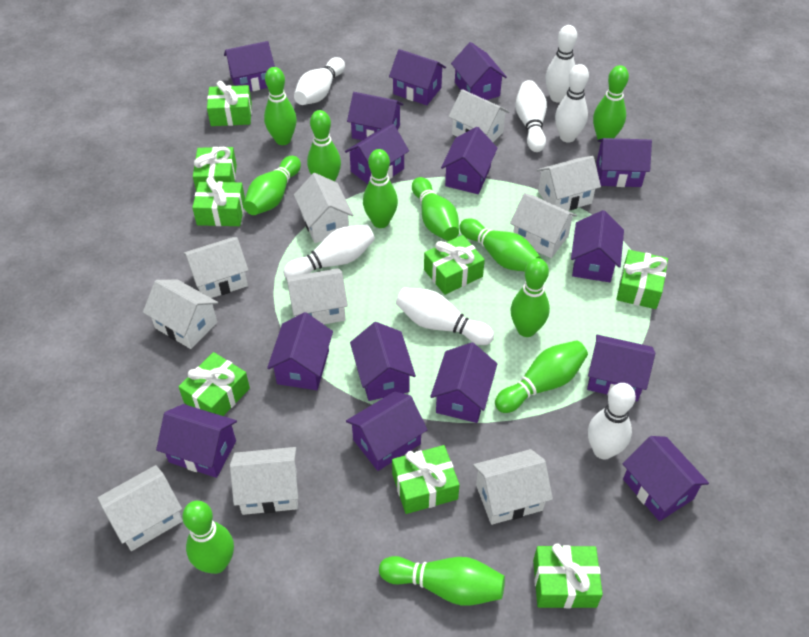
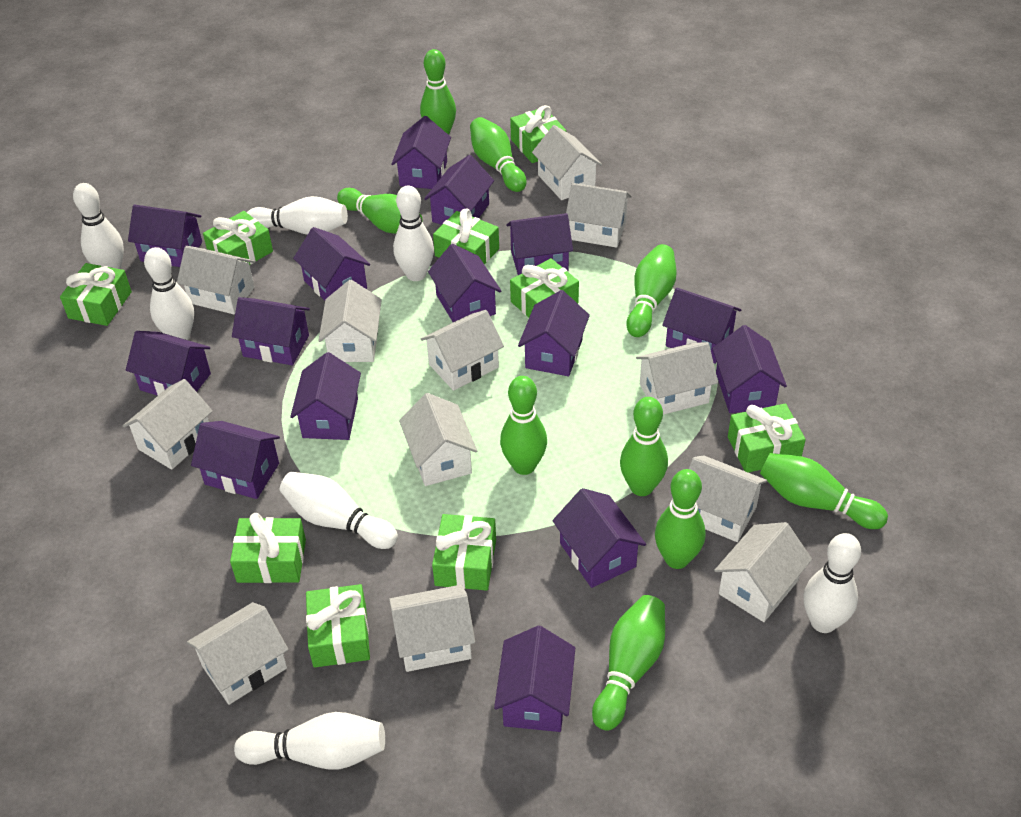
green bowling pin: 11 -> 9
green gift: 8 -> 9
white house: 10 -> 12

